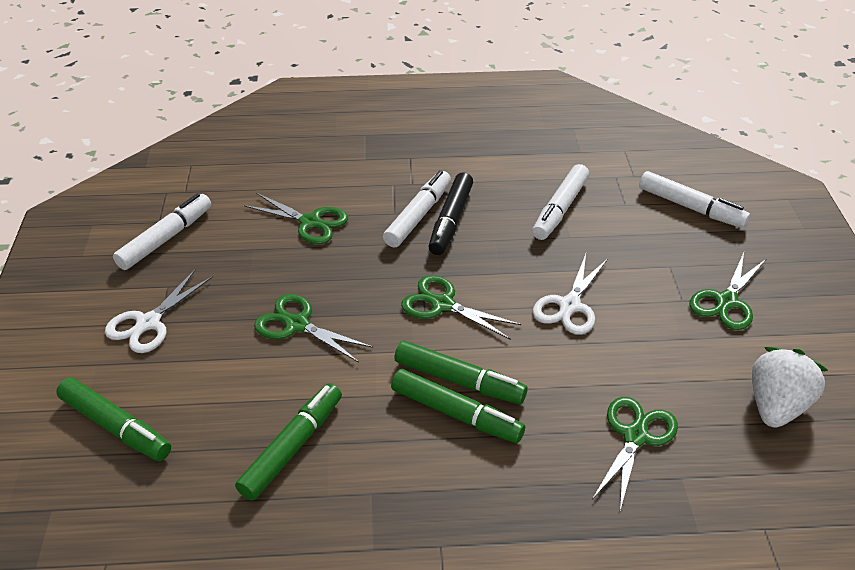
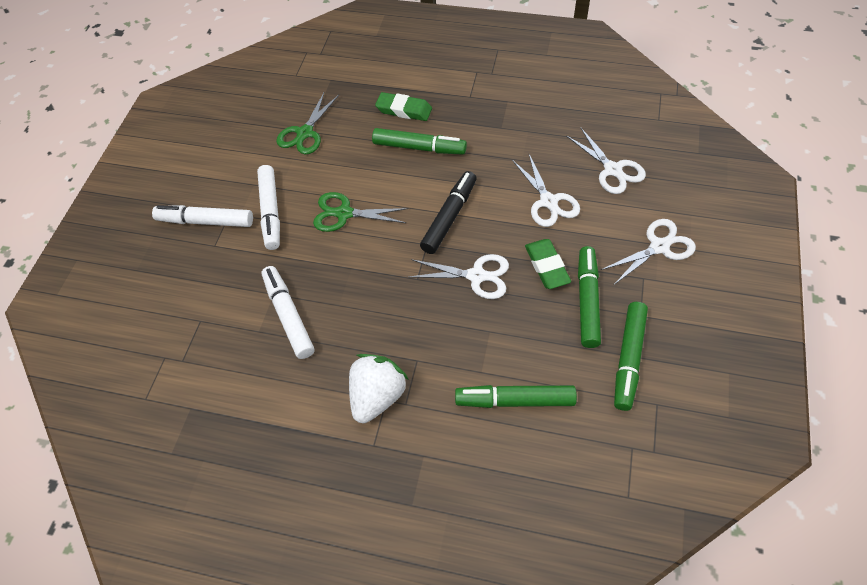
green eraser: 0 -> 2
green scissors: 5 -> 2
white marker: 4 -> 3
white scissors: 2 -> 4

